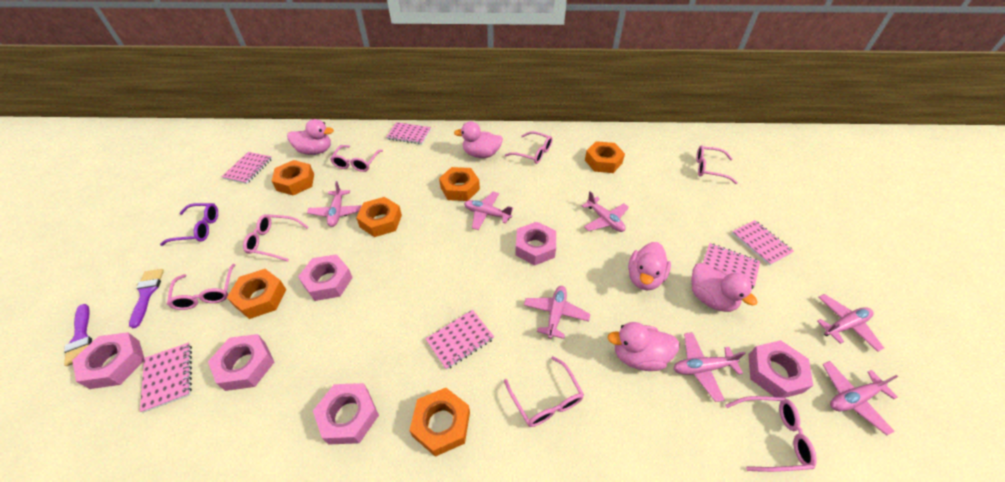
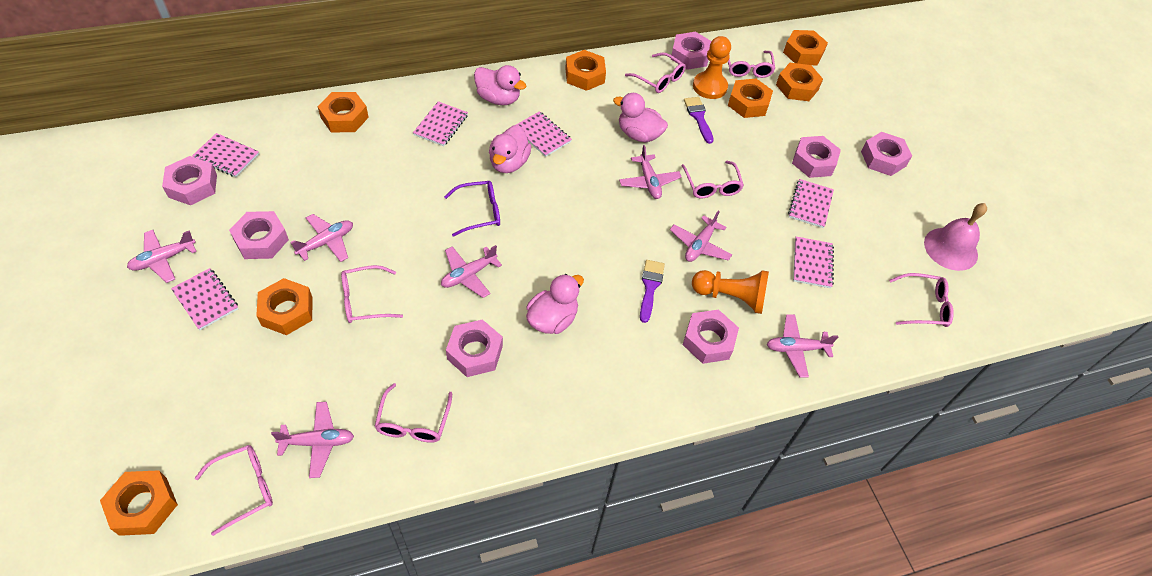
orange nut: 6 -> 7
orange pawn: 0 -> 2
pink bell: 0 -> 1
pink duck: 5 -> 4
pink nut: 6 -> 7

